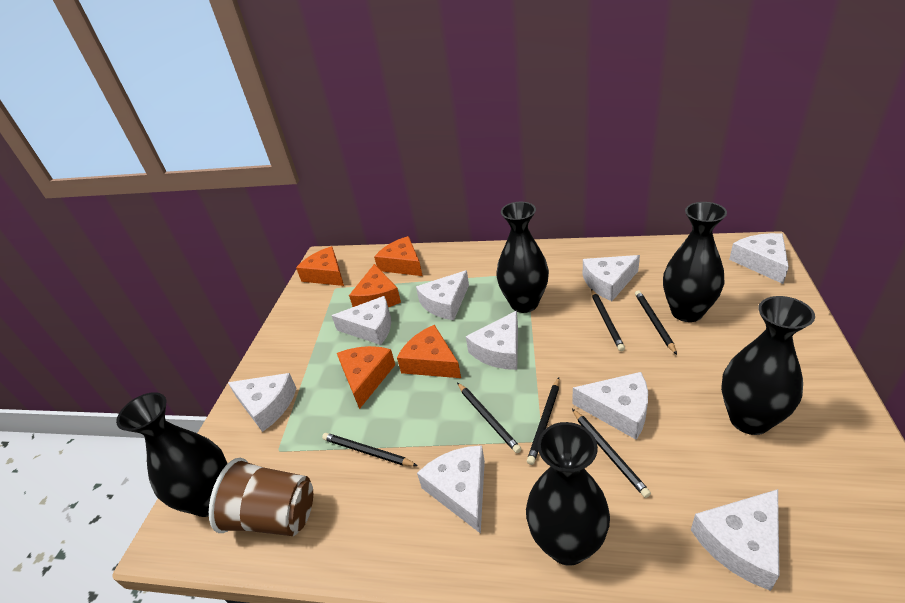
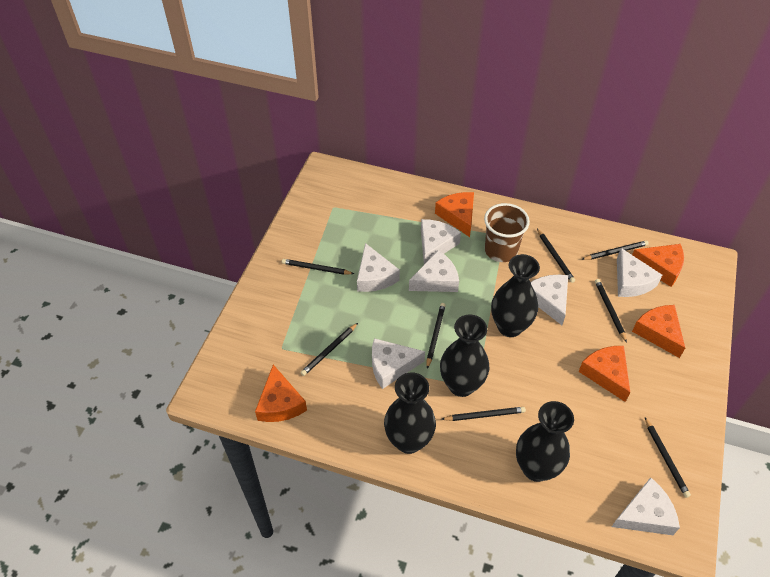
black pencil: 6 -> 8
black vase: 5 -> 4
white cheese: 9 -> 7

